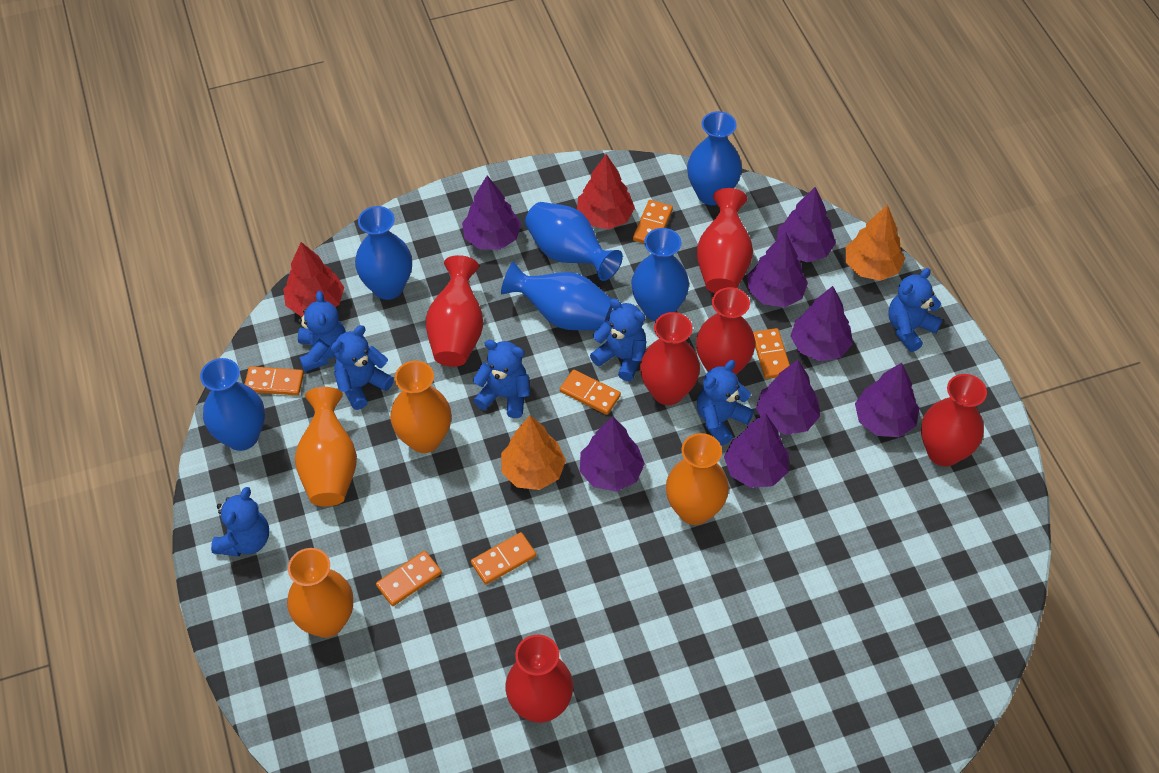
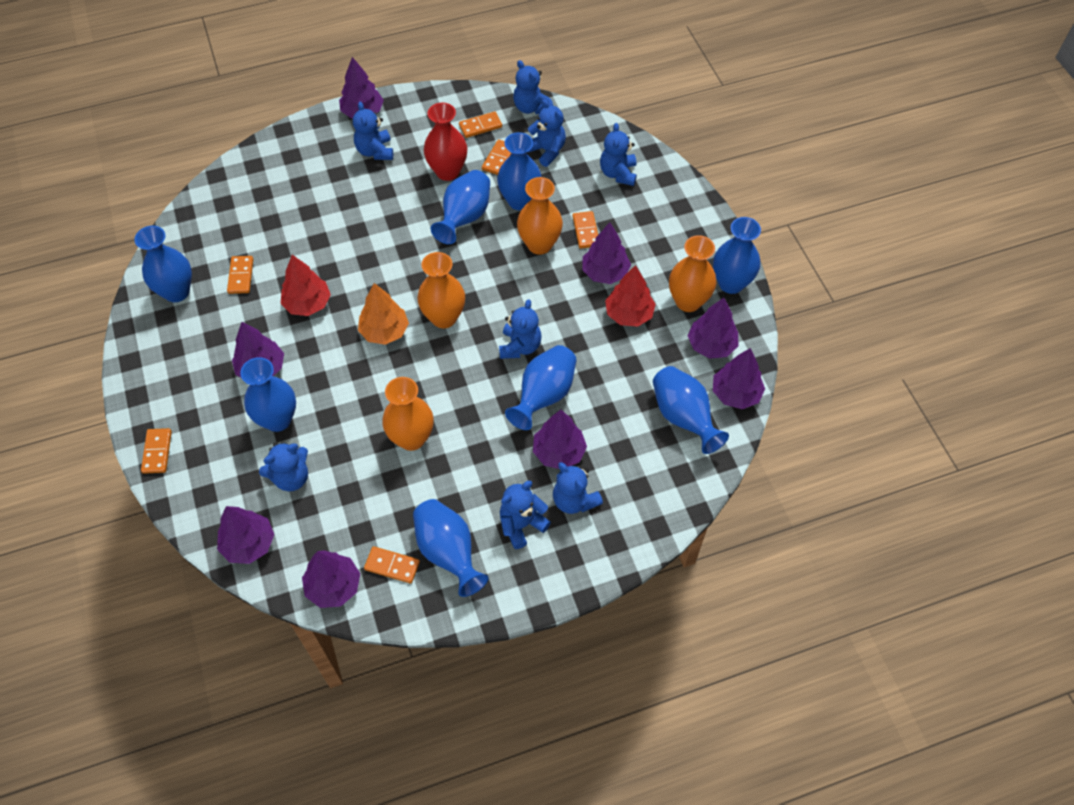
blue teddy bear: 7 -> 8
blue vase: 6 -> 8
orange tree: 2 -> 1
red vase: 6 -> 1

